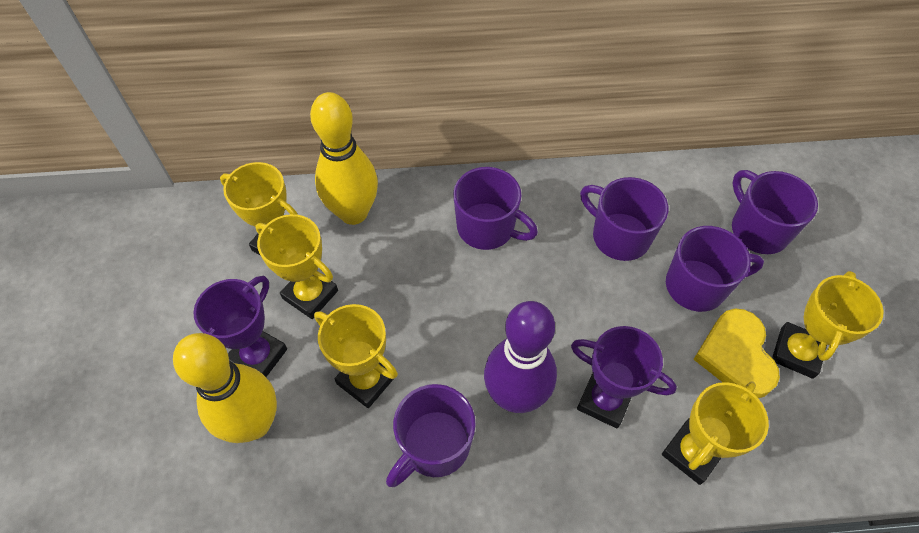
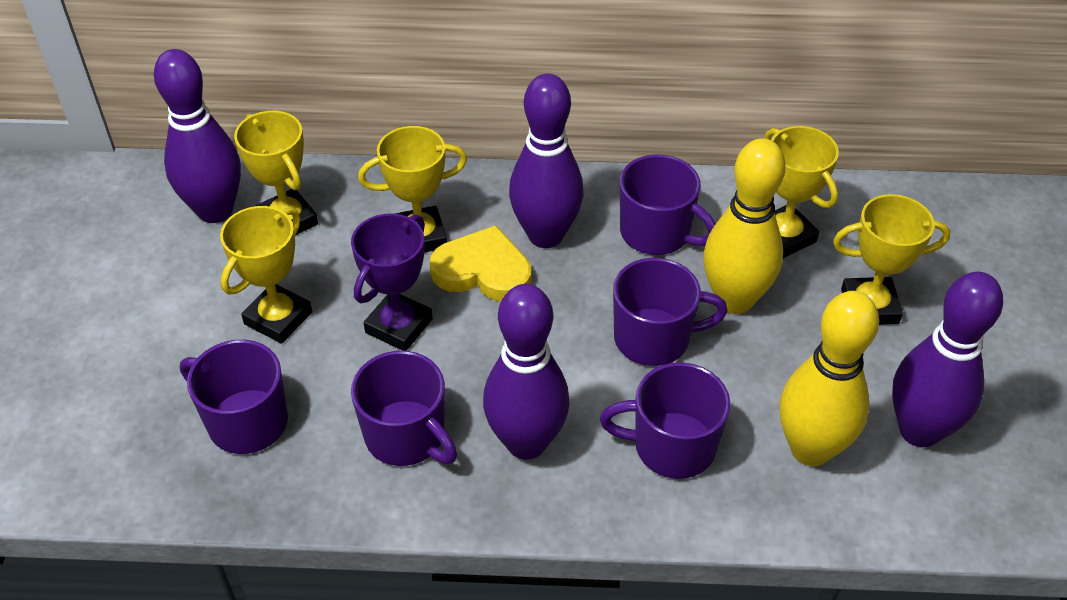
purple bowling pin: 1 -> 4
purple trophy: 2 -> 1

